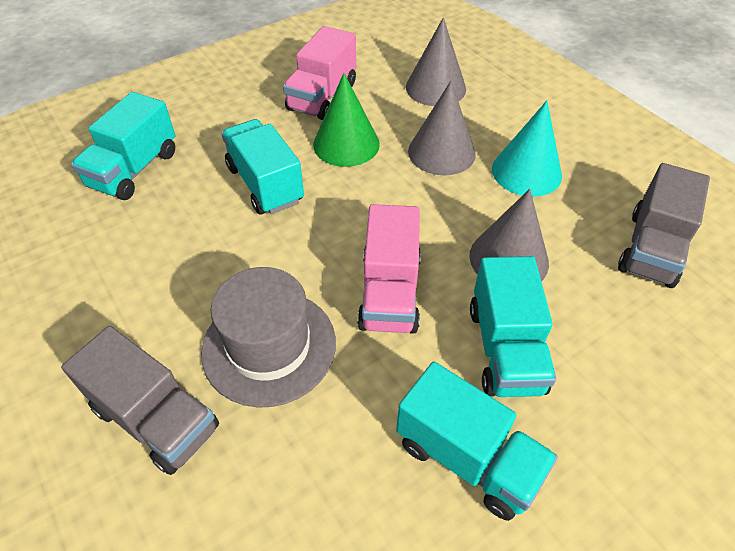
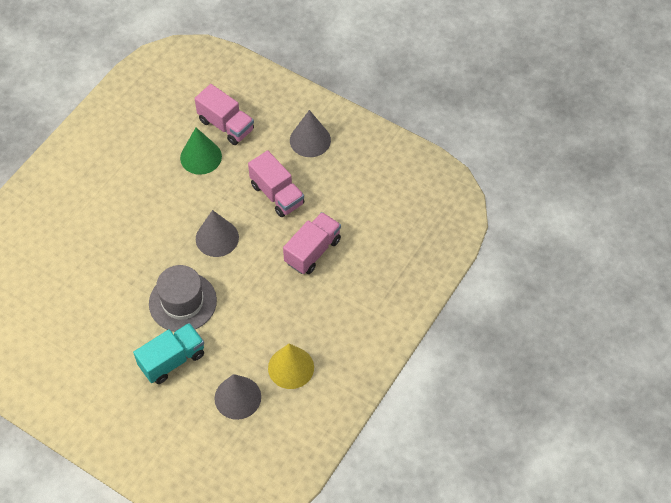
grey truck: 2 -> 0
pink truck: 2 -> 3
turquoise cone: 1 -> 0
turquoise truck: 4 -> 1
yellow cone: 0 -> 1

